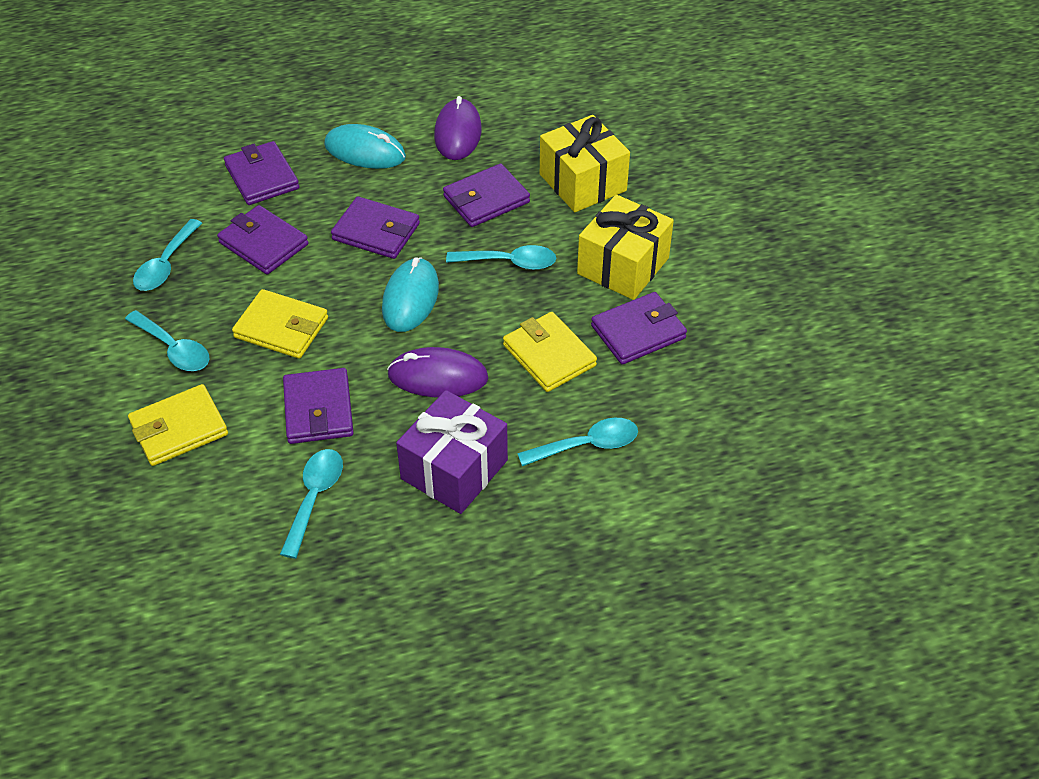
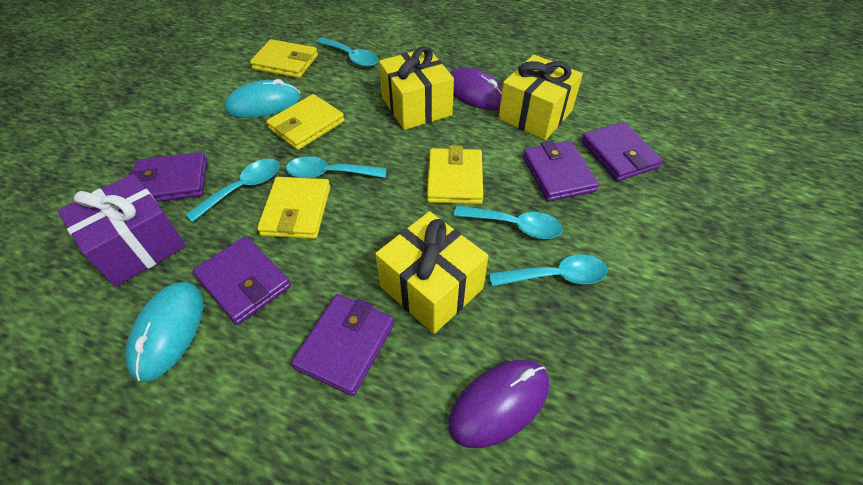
purple wallet: 6 -> 5
yellow gift: 2 -> 3
yellow wallet: 3 -> 4

